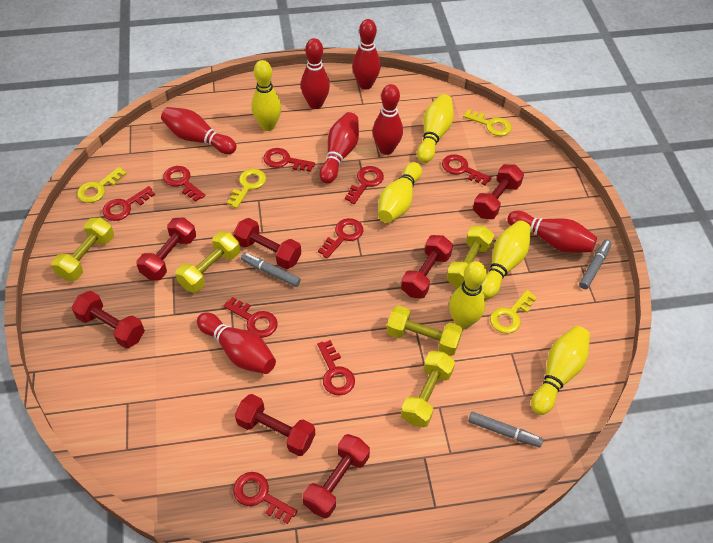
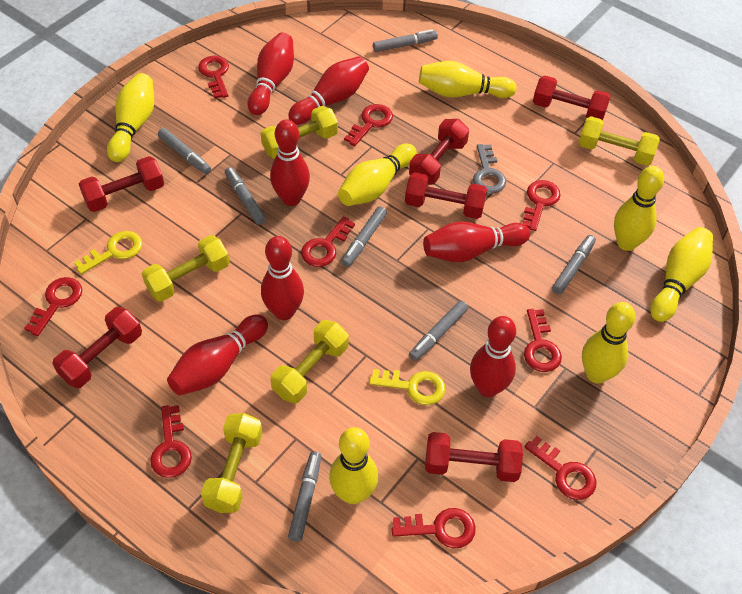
grey key: 0 -> 1
grey marker: 3 -> 7
red dumbbell: 7 -> 6
yellow bowling pin: 6 -> 7
yellow key: 4 -> 2

